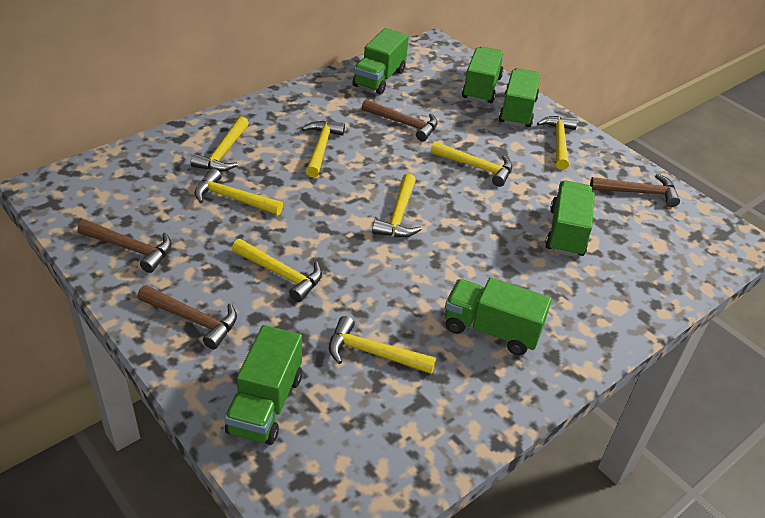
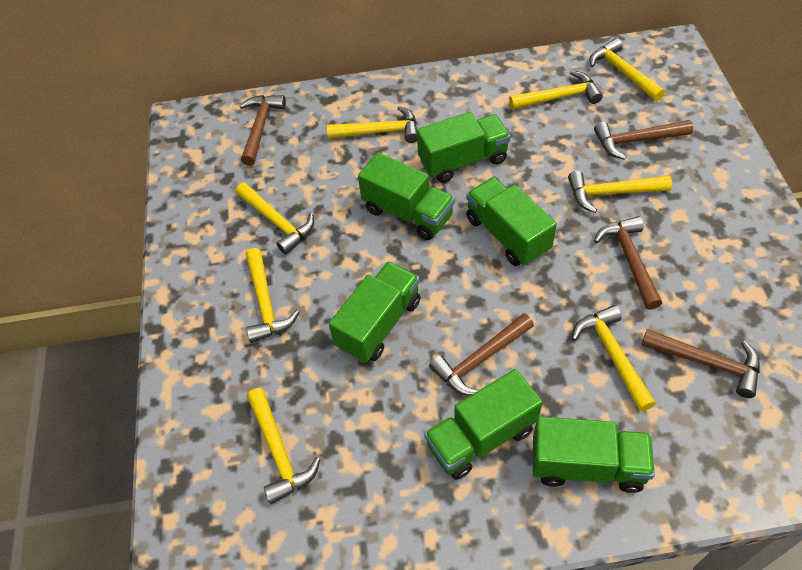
brown hammer: 4 -> 5

